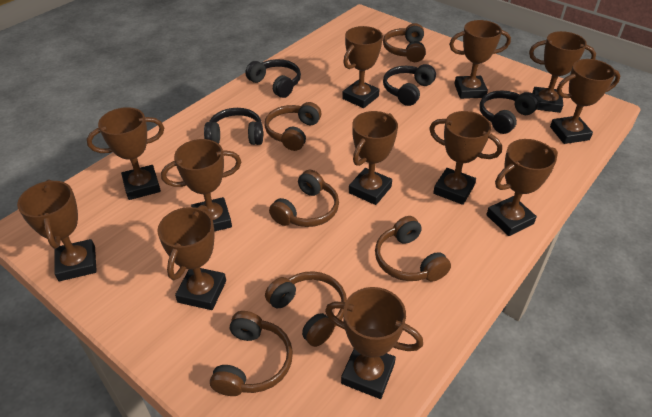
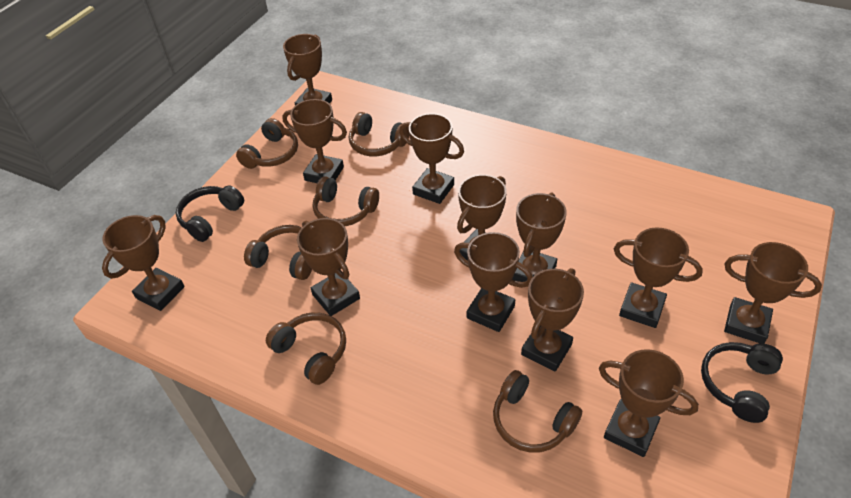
black headphones: 4 -> 2

